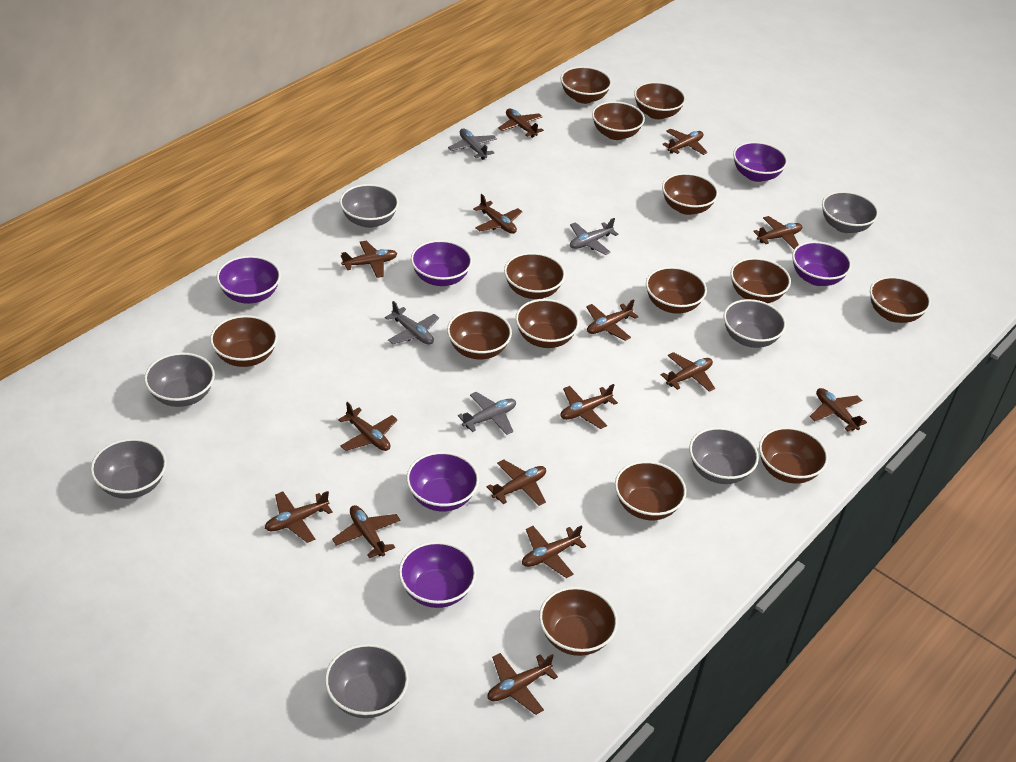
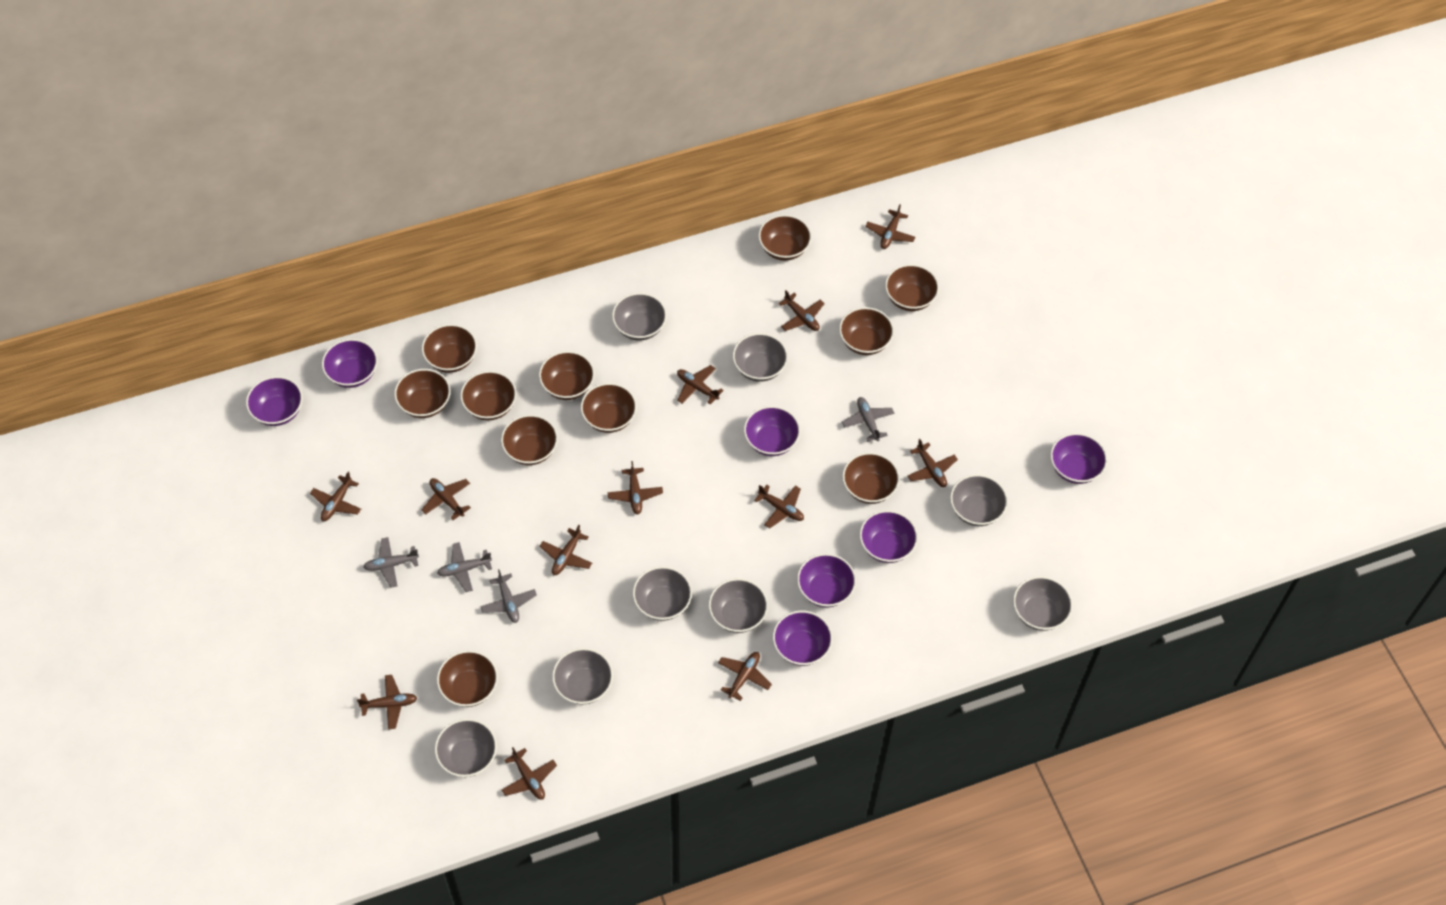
brown bowl: 14 -> 11
brown plane: 15 -> 12
grey bowl: 7 -> 8
purple bowl: 6 -> 7

